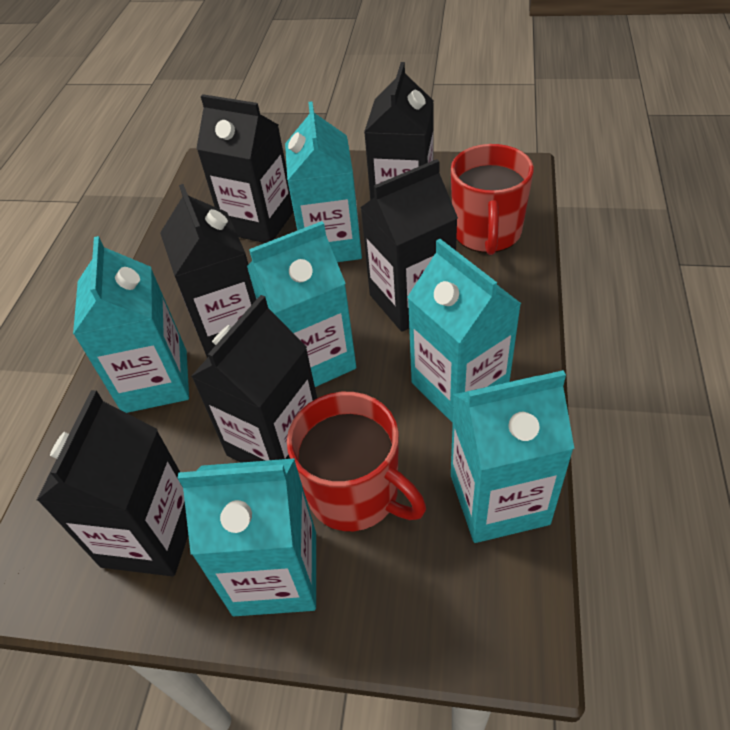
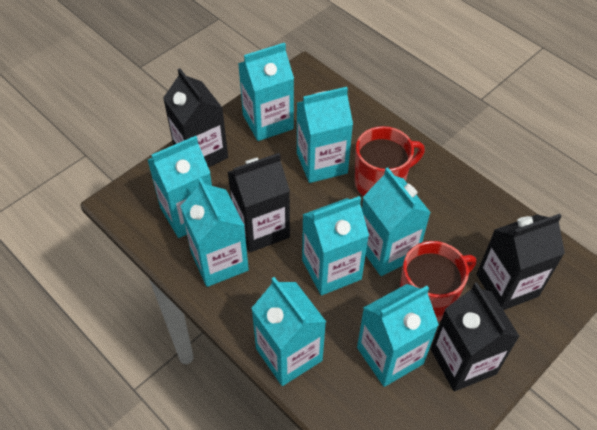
black carton: 6 -> 4
turquoise carton: 6 -> 8

